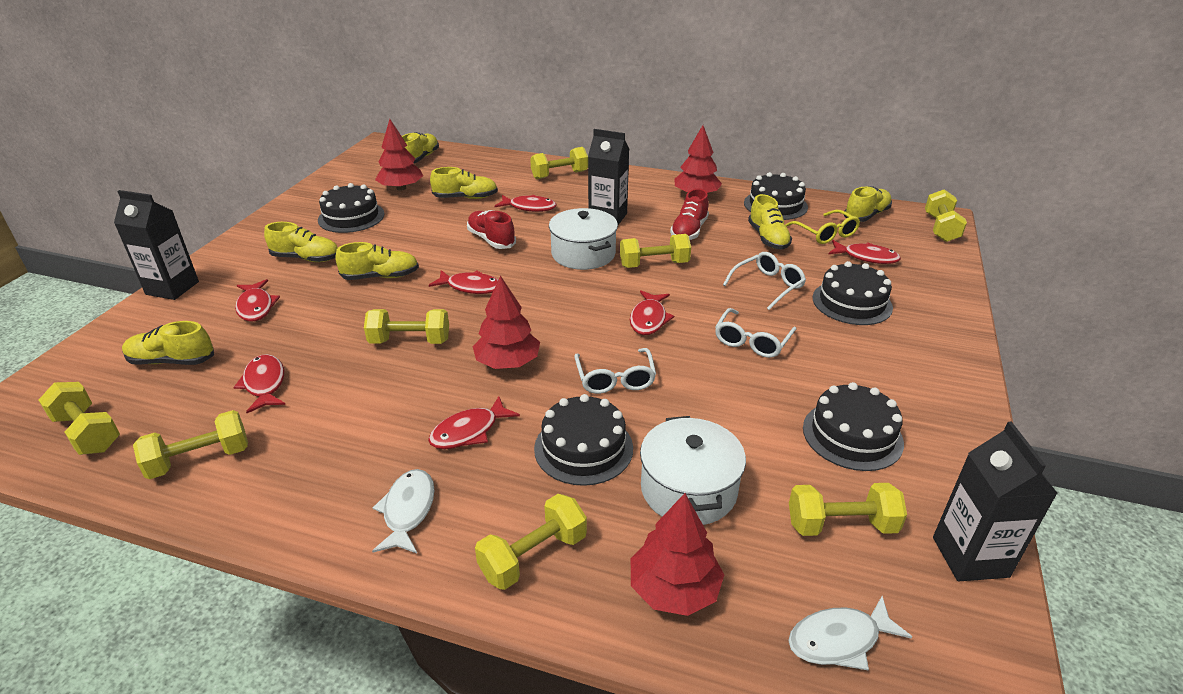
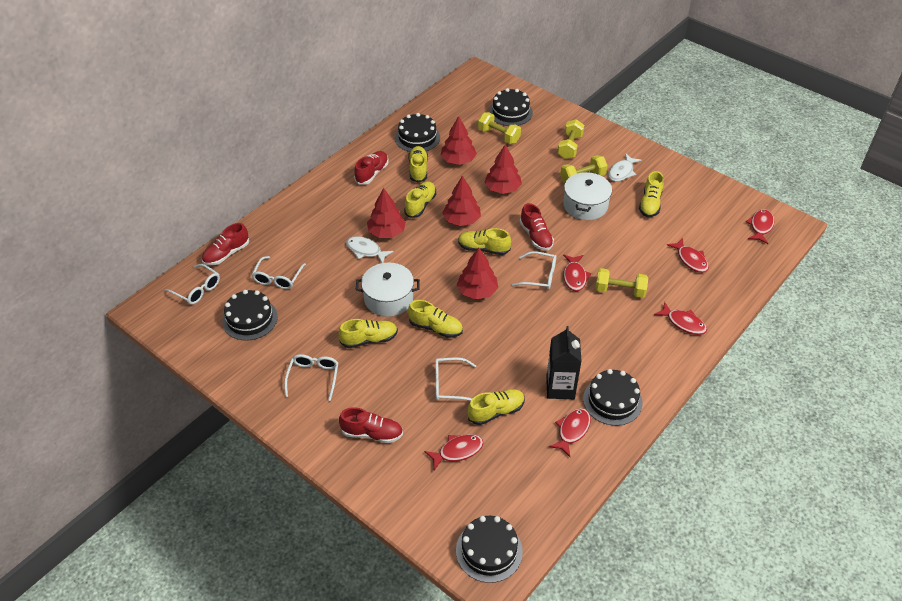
black carton: 3 -> 1
red fish: 7 -> 6
red shoe: 2 -> 4
red tree: 4 -> 5
white glasses: 3 -> 5
yellow dumbbell: 8 -> 4
yellow glasses: 1 -> 0

